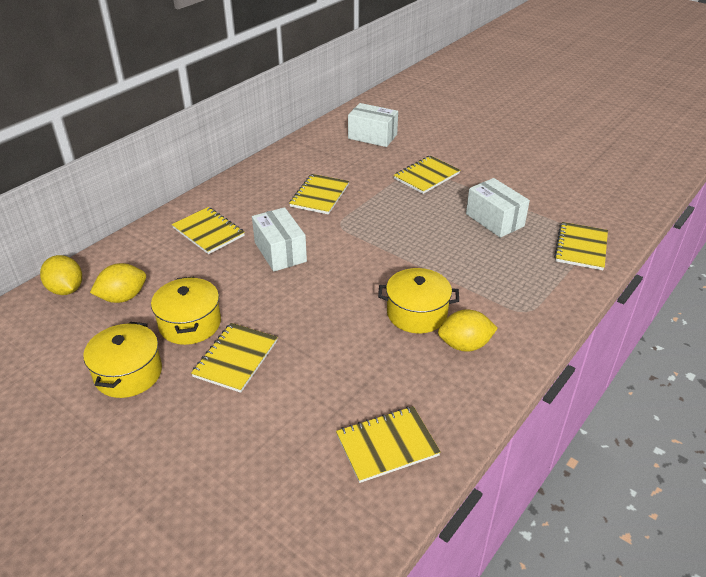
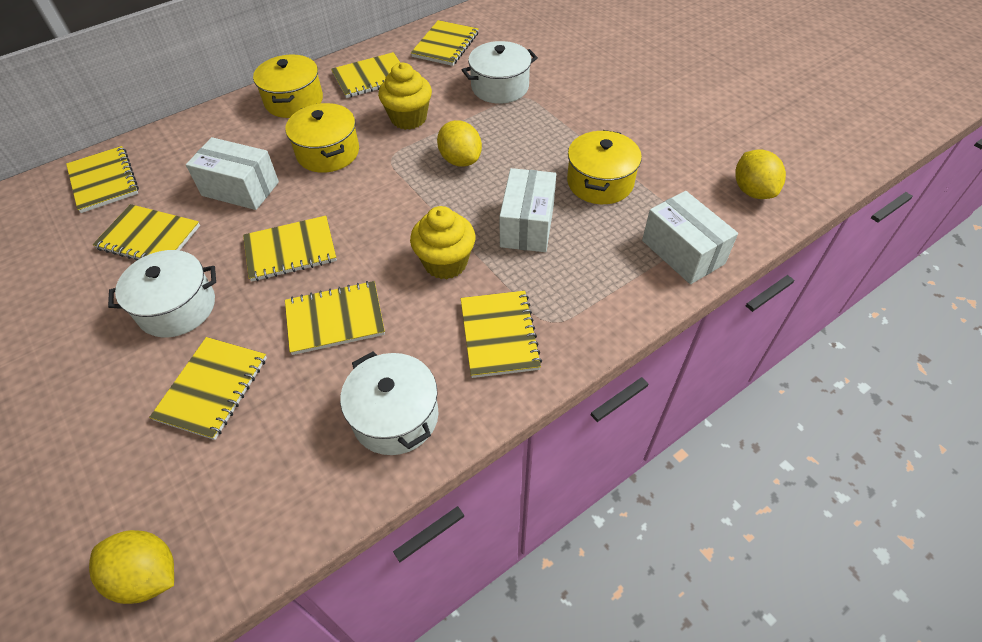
white pot: 0 -> 3
yellow cupcake: 0 -> 2
yellow notebook: 6 -> 8

